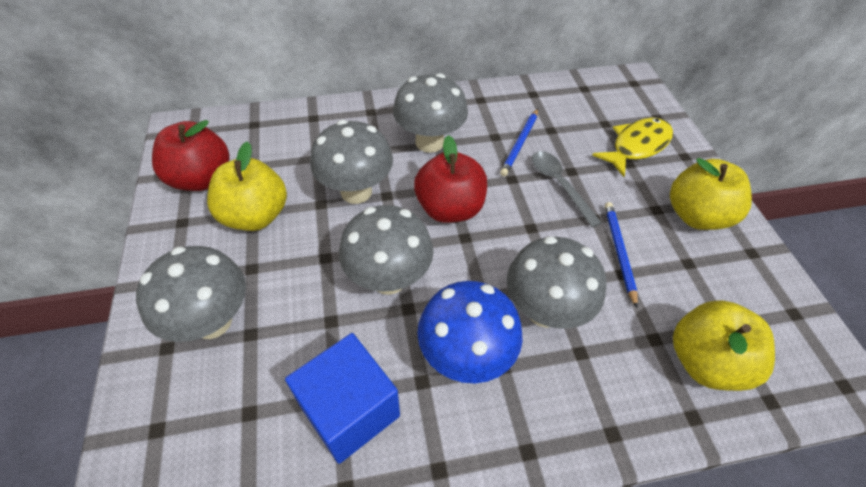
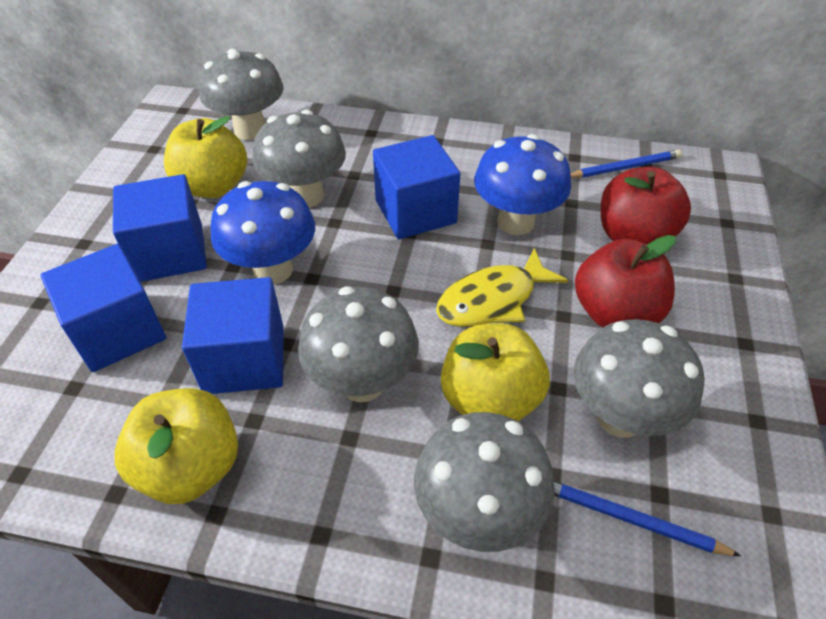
blue cube: 1 -> 4
blue mushroom: 1 -> 2
grey spoon: 1 -> 0

